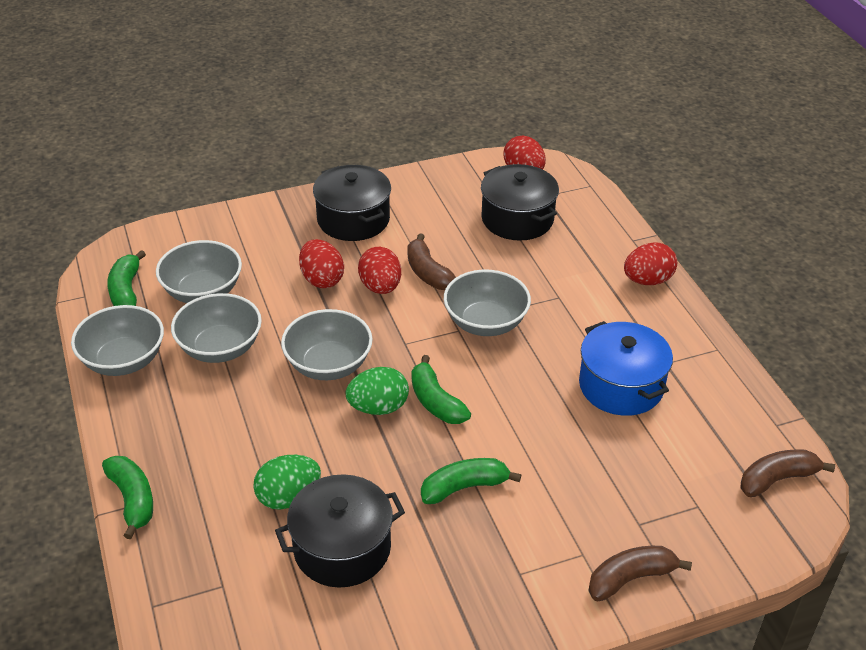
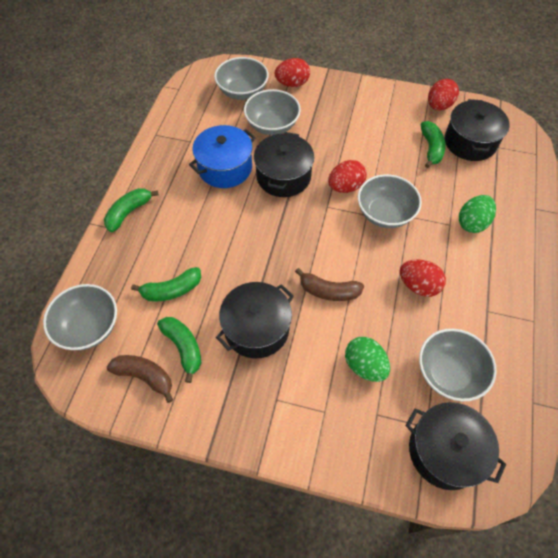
black pot: 3 -> 4
brown banana: 3 -> 2

